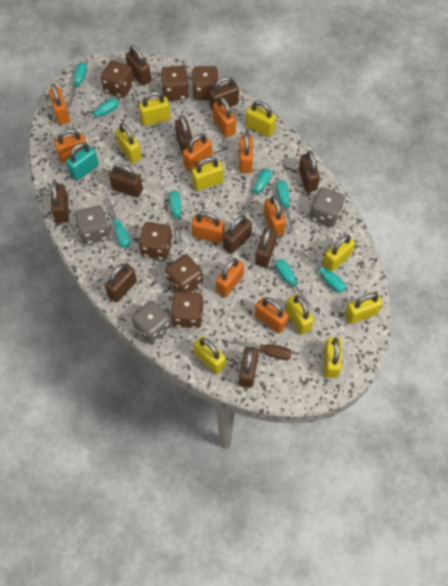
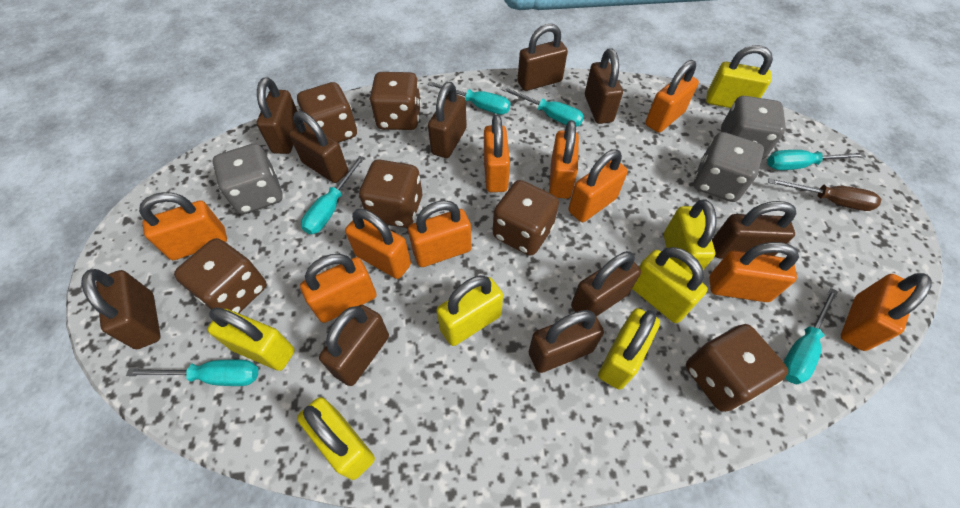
orange padlock: 9 -> 10
turquoise padlock: 1 -> 0
turquoise screwdriver: 8 -> 6
yellow padlock: 9 -> 7

